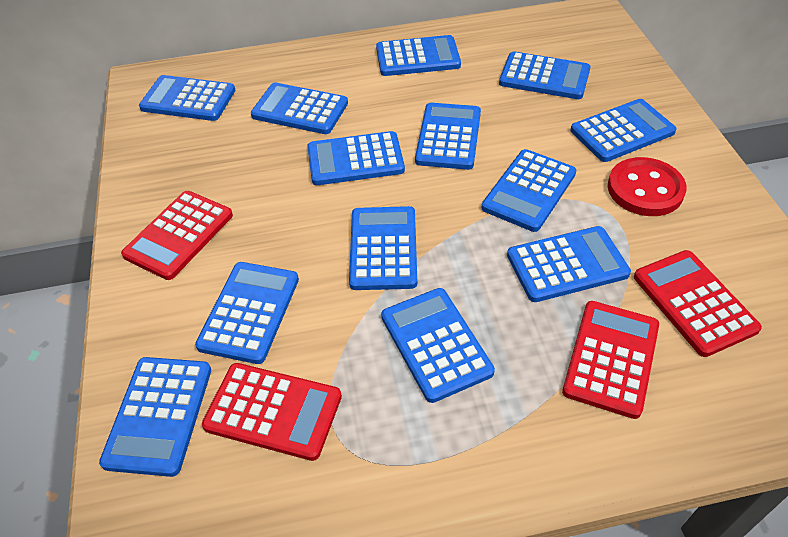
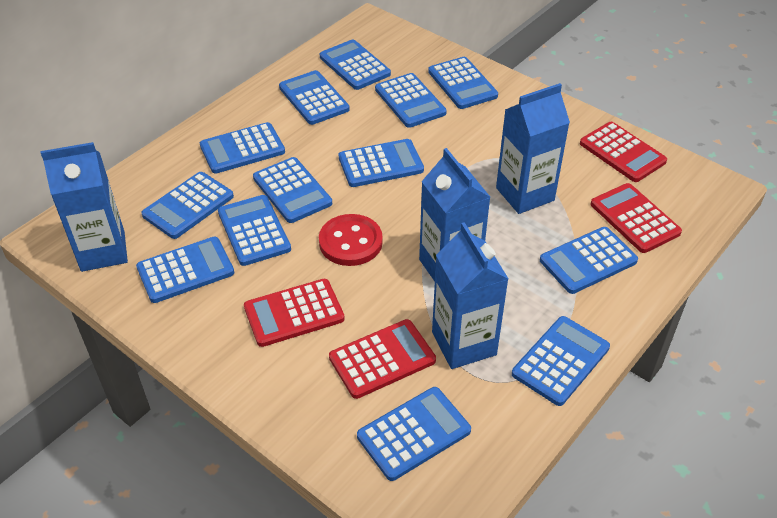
blue carton: 0 -> 4

